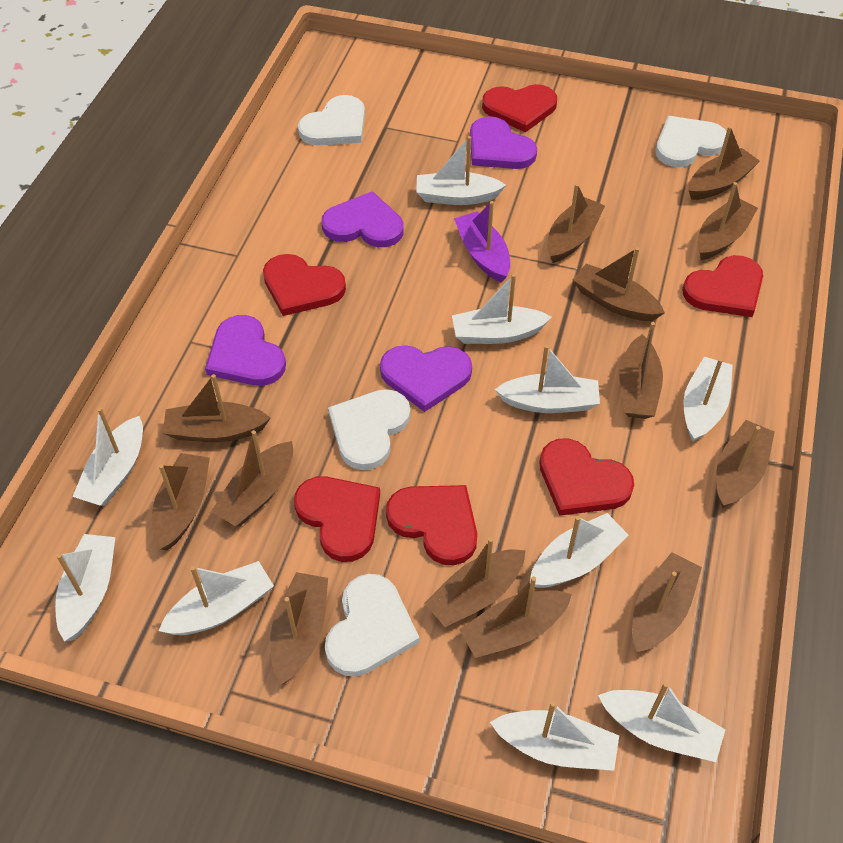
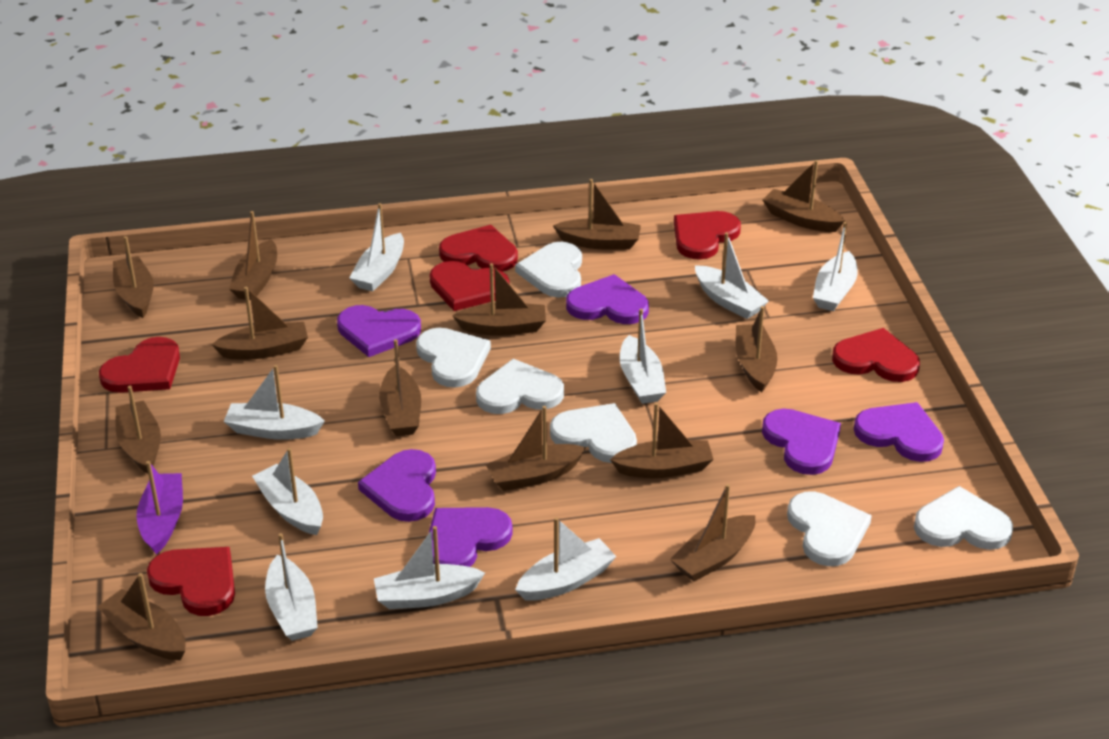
purple heart: 4 -> 6
white boat: 10 -> 9
white heart: 4 -> 6

